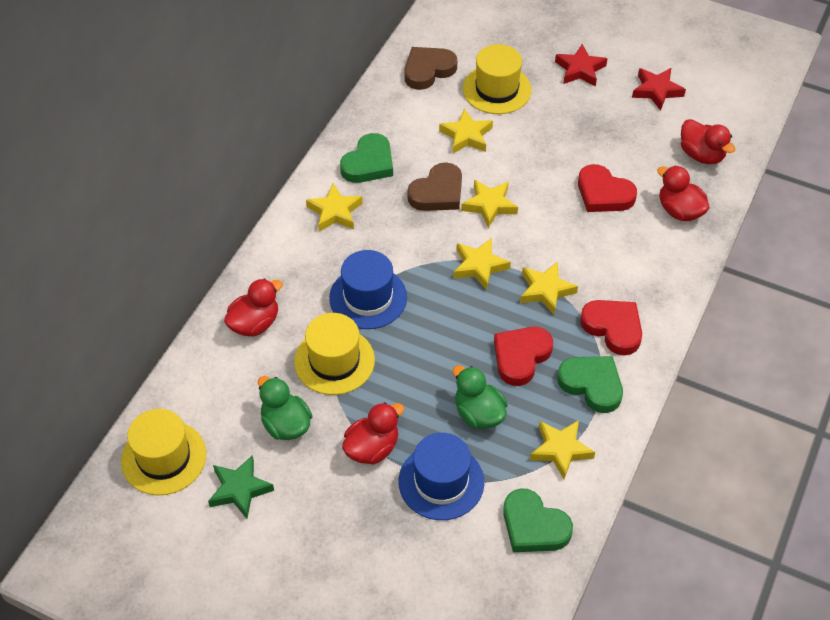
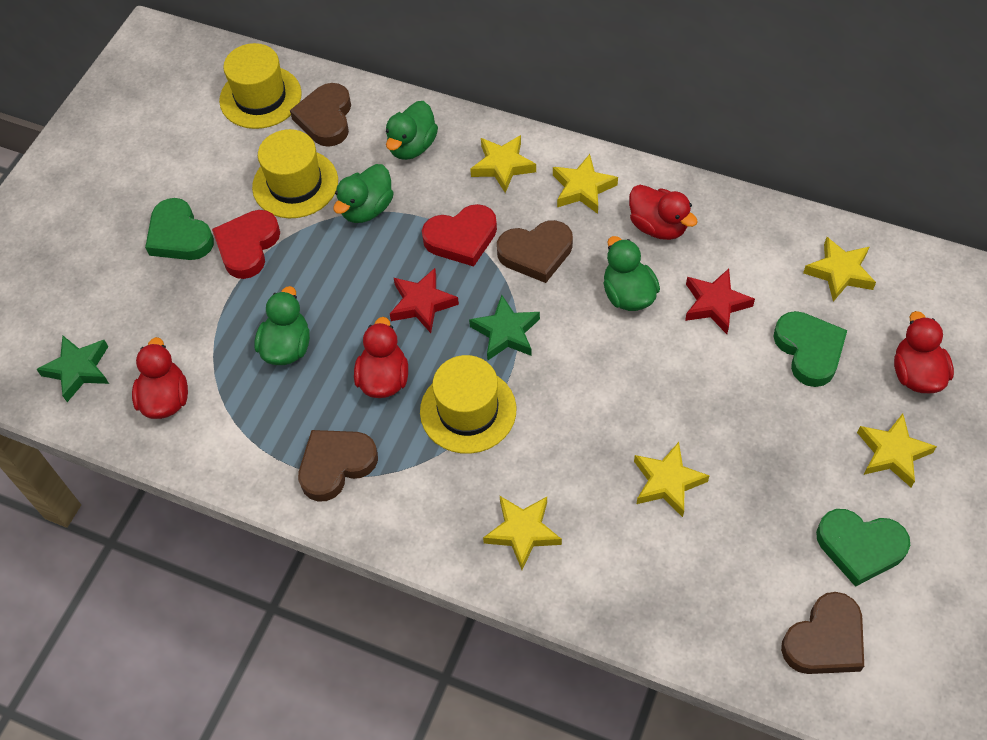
blue hat: 2 -> 0
brown heart: 2 -> 4
green duck: 2 -> 4
green star: 1 -> 2
red heart: 3 -> 2

